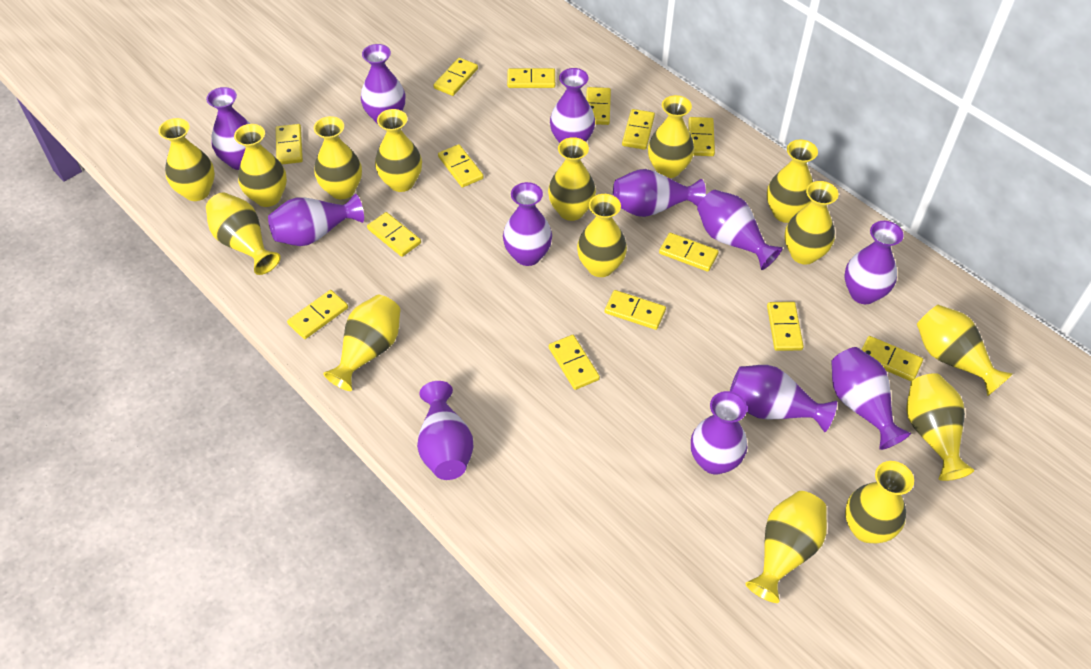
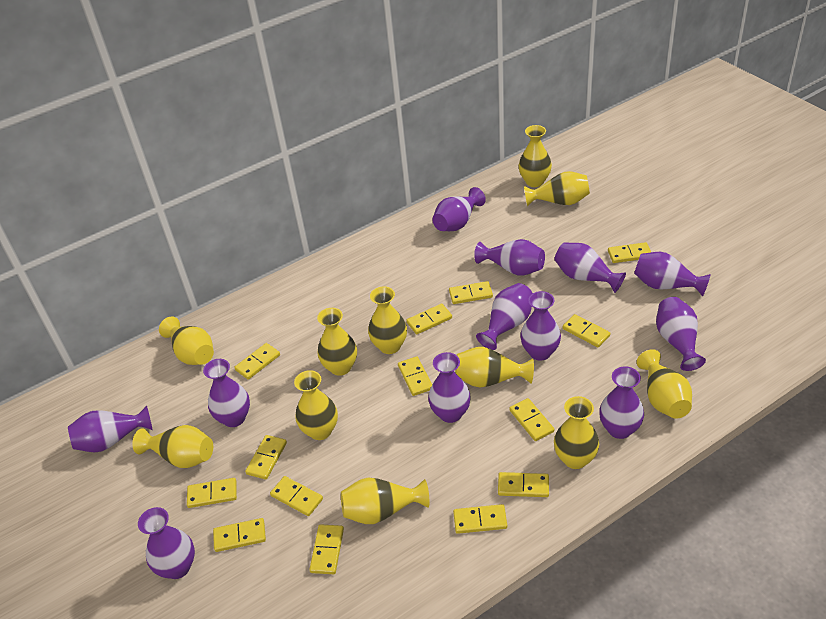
yellow vase: 15 -> 11

